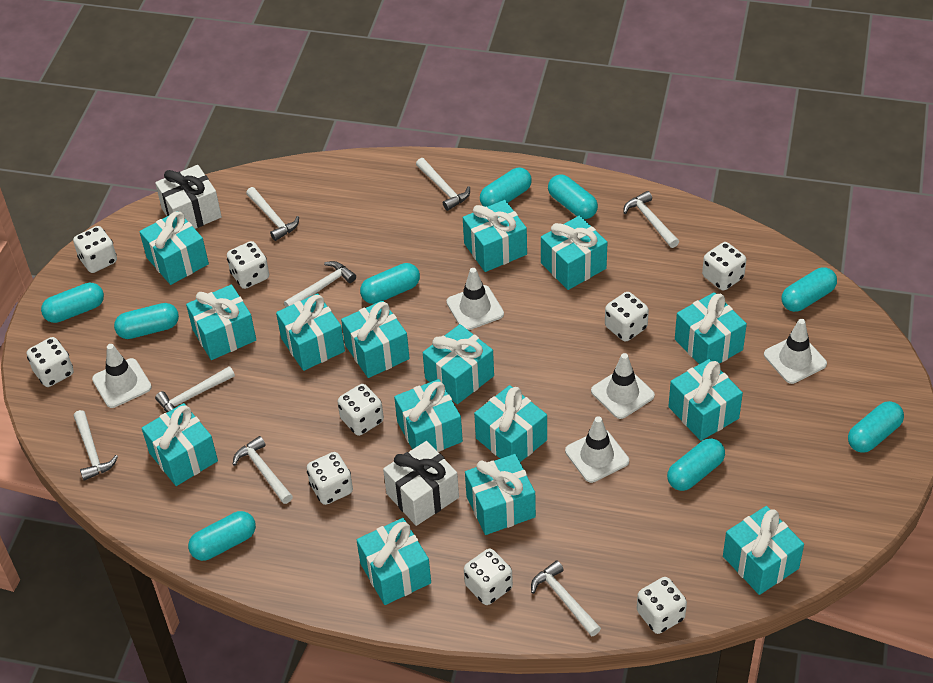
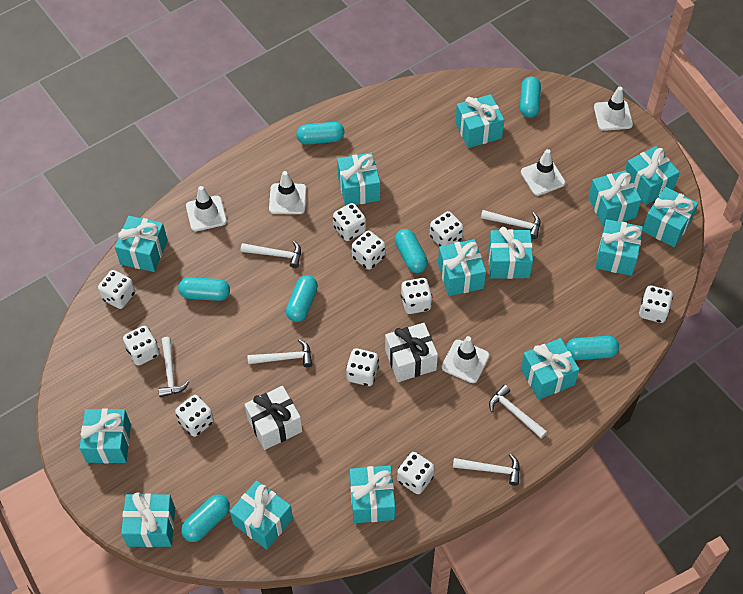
turquoise capsule: 9 -> 7
turquoise gift: 15 -> 14
white dice: 9 -> 10
white hammer: 8 -> 6

